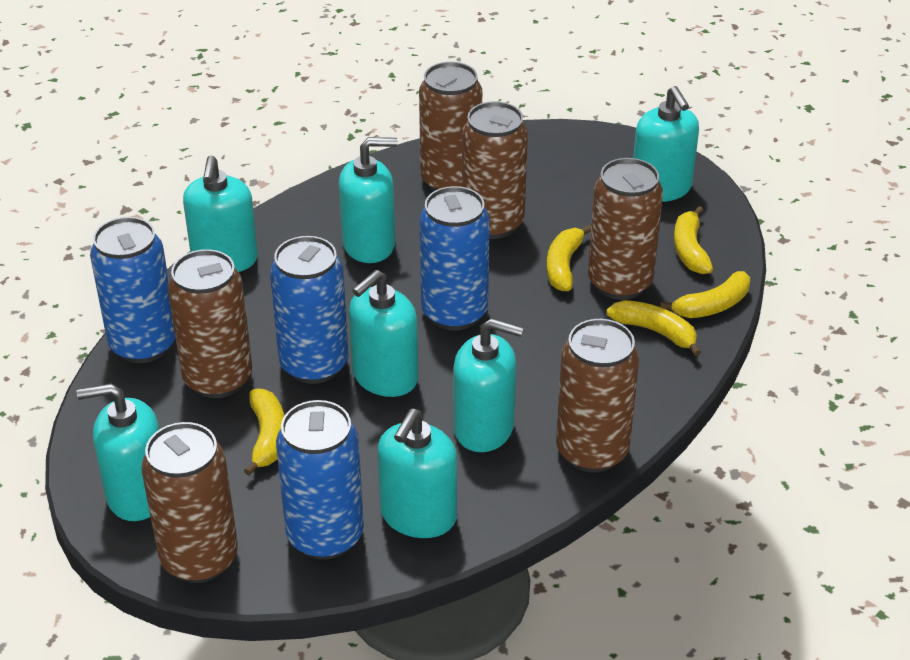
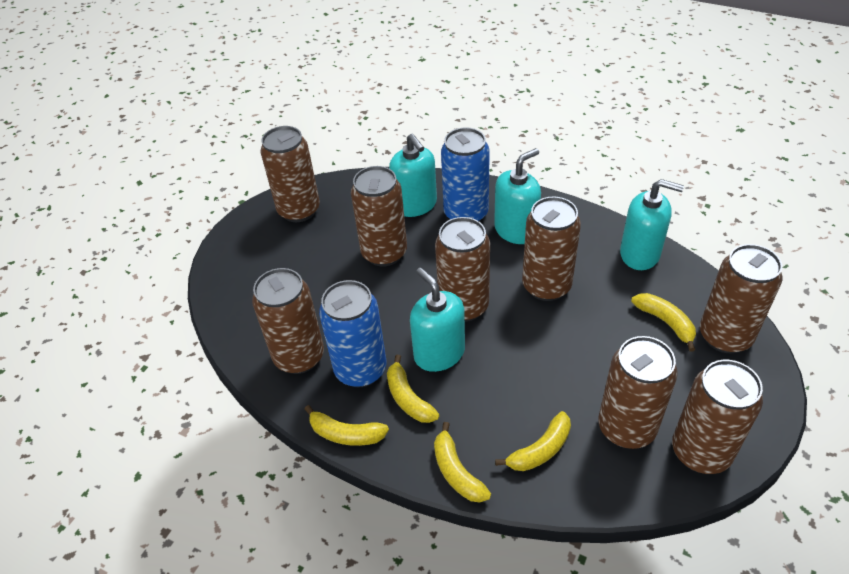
blue can: 4 -> 2
brown can: 6 -> 8
turquoise soap dispenser: 7 -> 4

